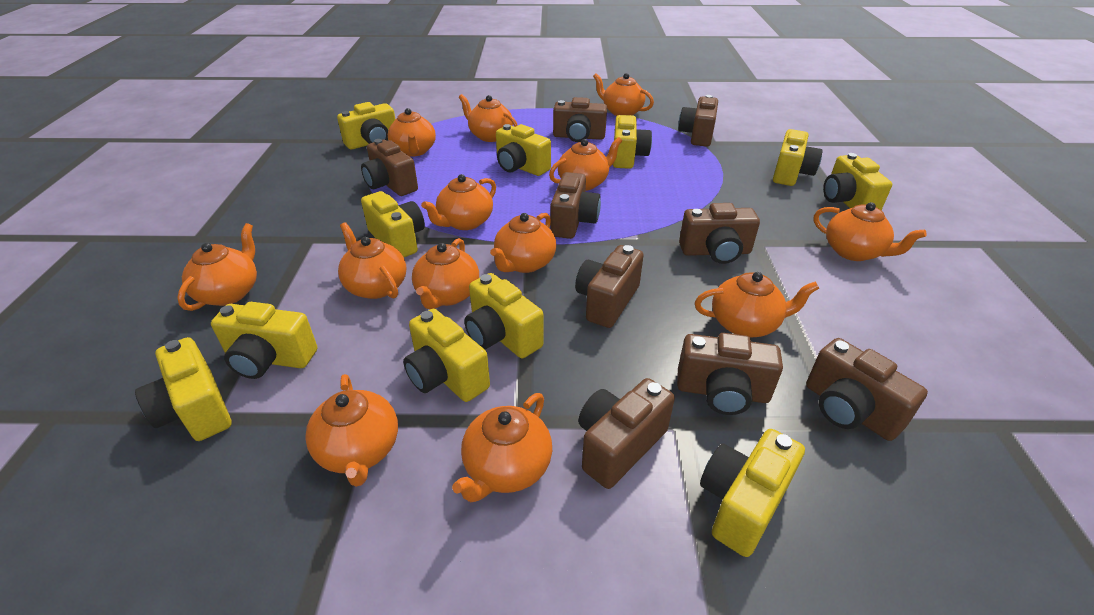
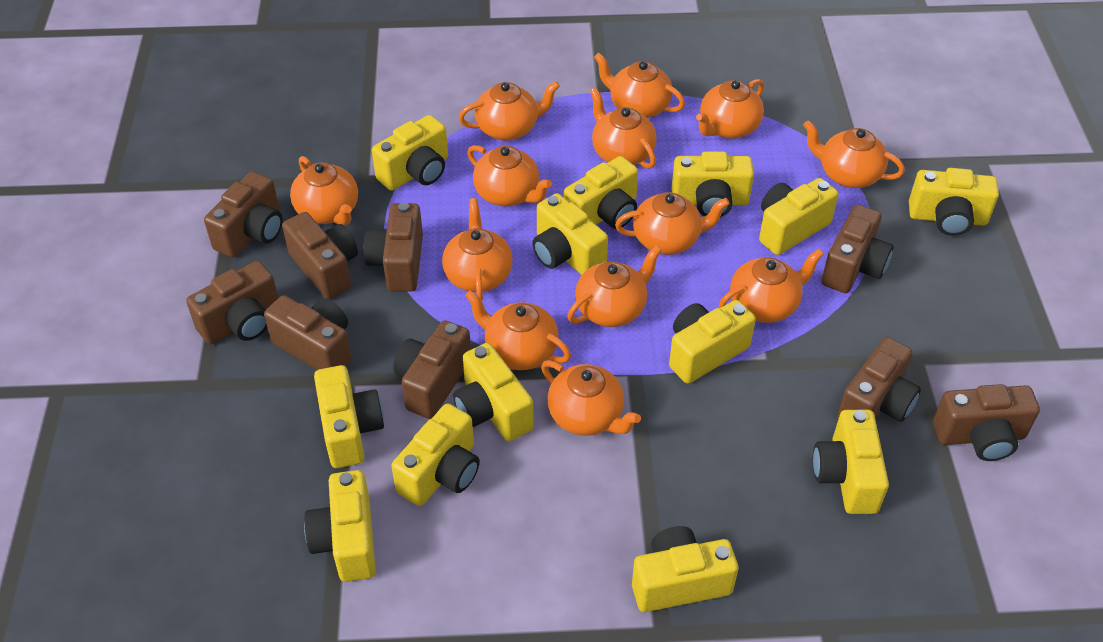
yellow camera: 11 -> 13

